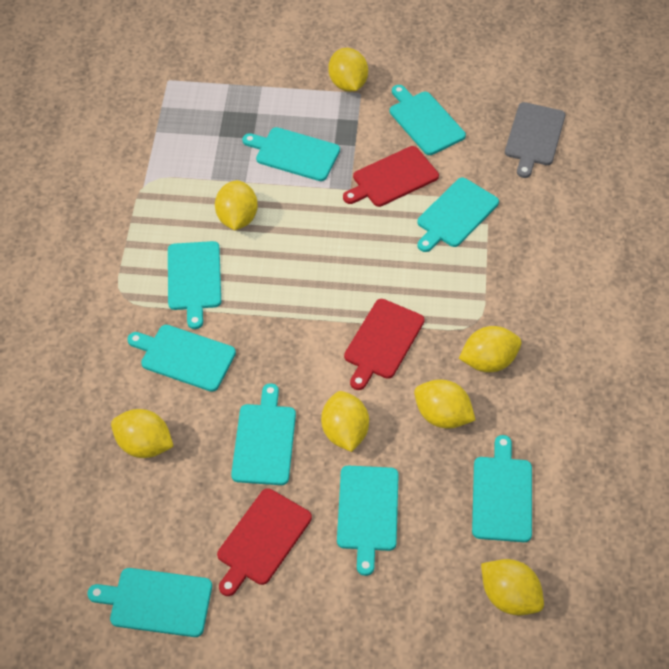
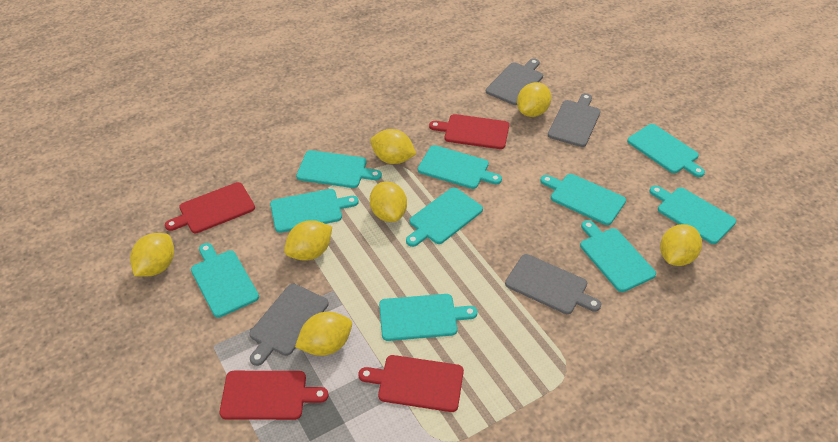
grey cutting board: 1 -> 4
red cutting board: 3 -> 4
turquoise cutting board: 9 -> 10

